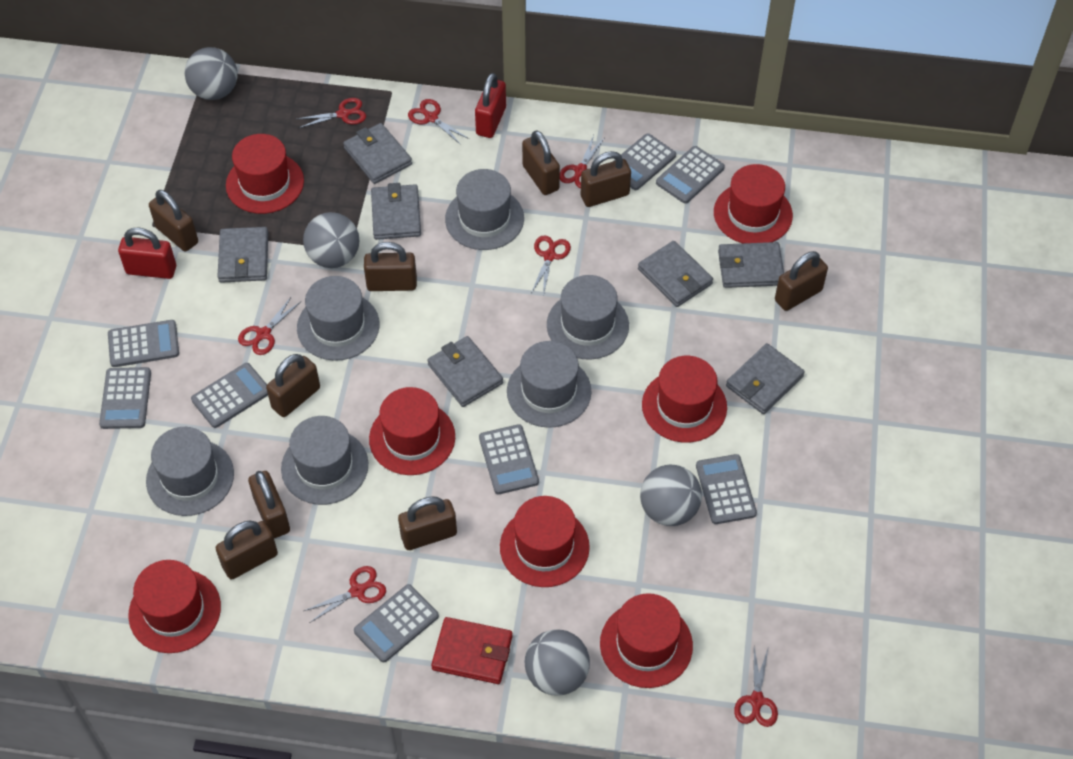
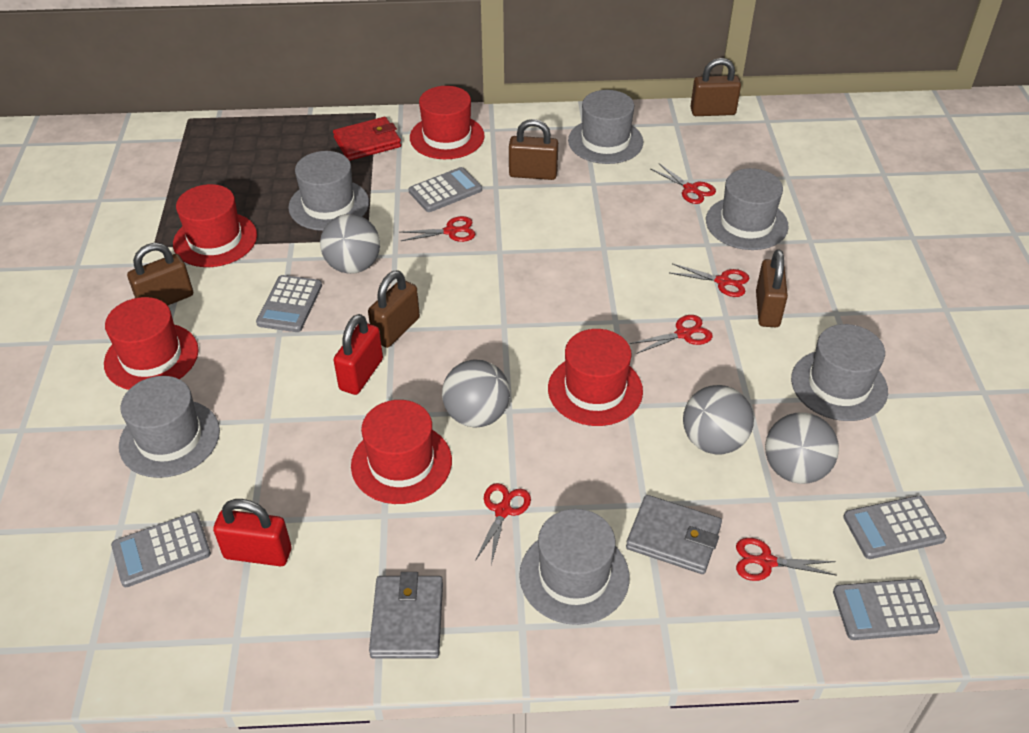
brown padlock: 9 -> 5
grey calculator: 8 -> 5
grey wallet: 7 -> 2
red hat: 7 -> 5
red scissors: 7 -> 6

